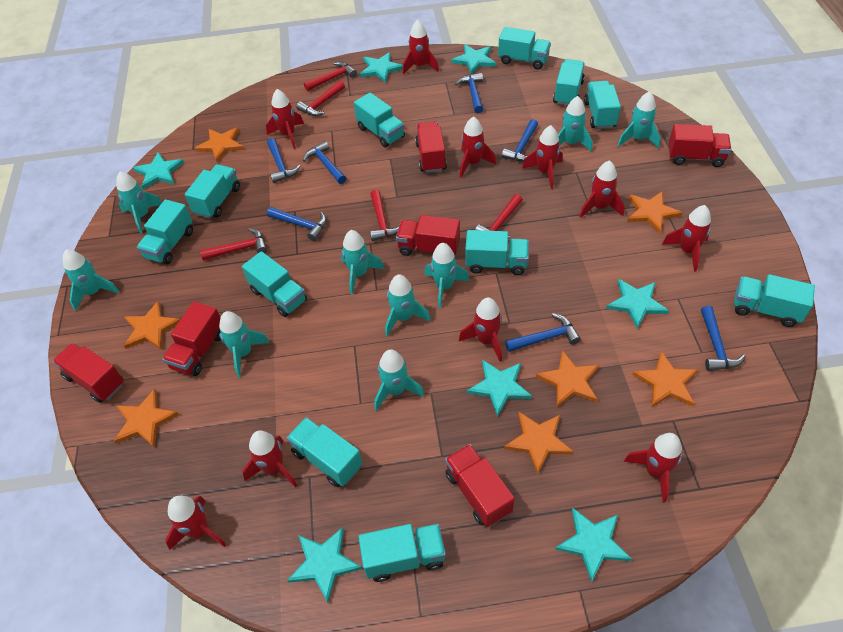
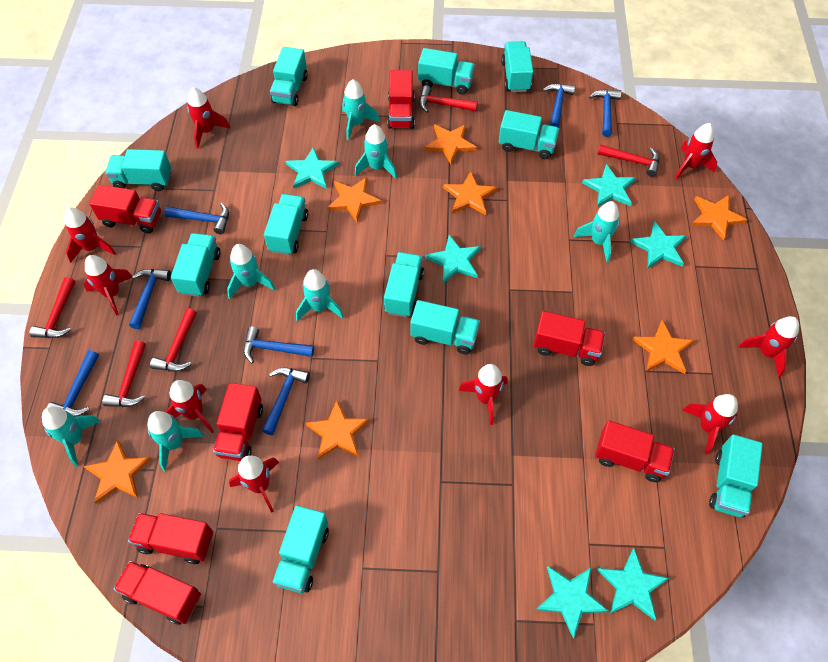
red rocket: 10 -> 9
red truck: 6 -> 7
turquoise rocket: 9 -> 7
turquoise star: 7 -> 6

